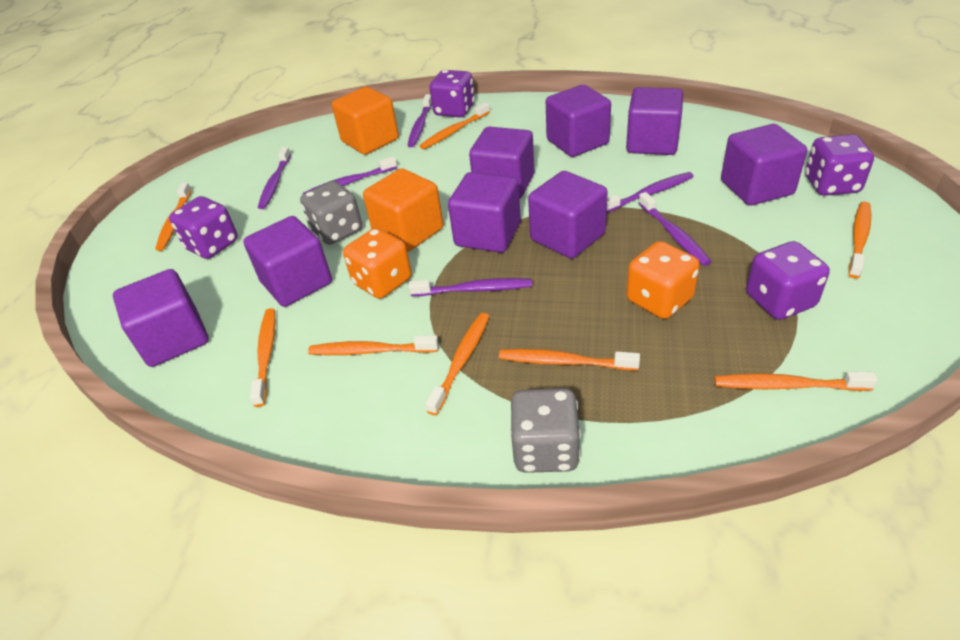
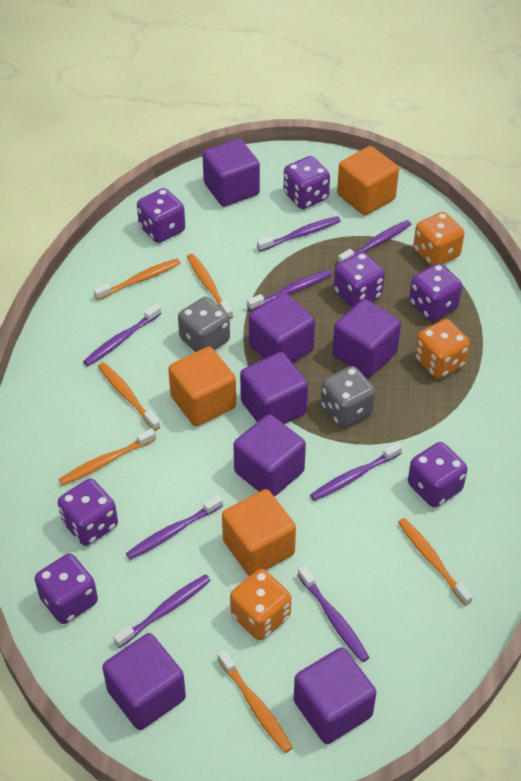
orange cube: 2 -> 3
orange dice: 2 -> 3
orange toothbrush: 8 -> 6
purple cube: 8 -> 7
purple dice: 4 -> 7
purple toothbrush: 6 -> 8

